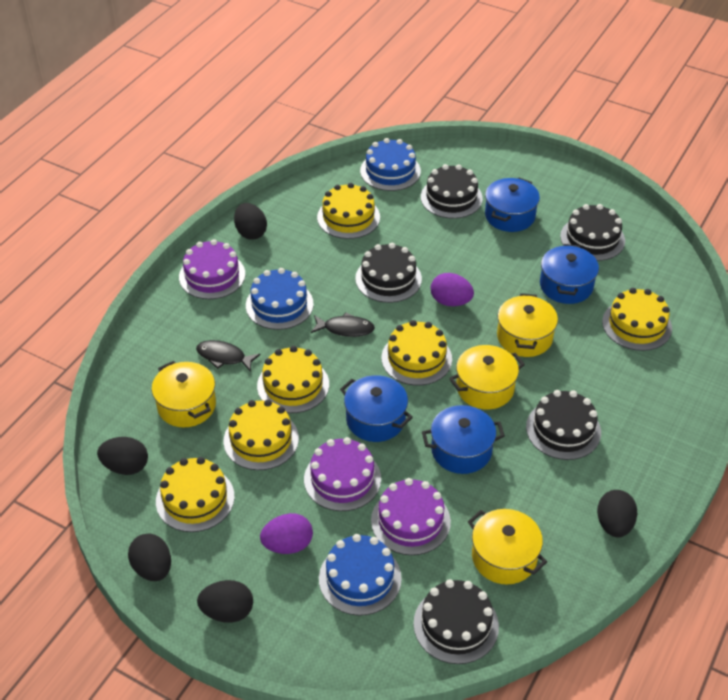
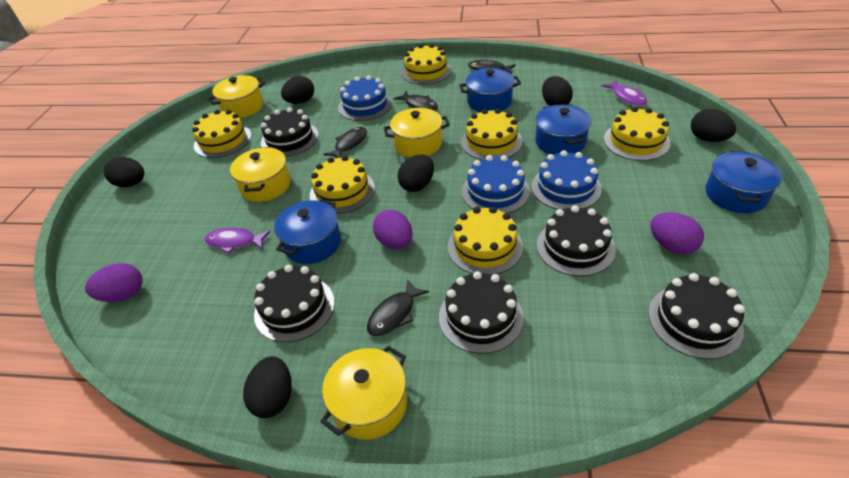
black egg: 5 -> 6
black fish: 2 -> 4
purple cake: 3 -> 0
purple egg: 2 -> 3
purple fish: 0 -> 2

